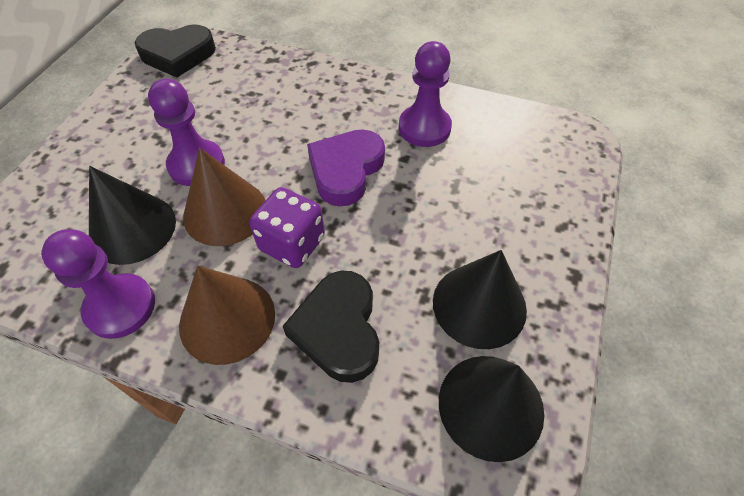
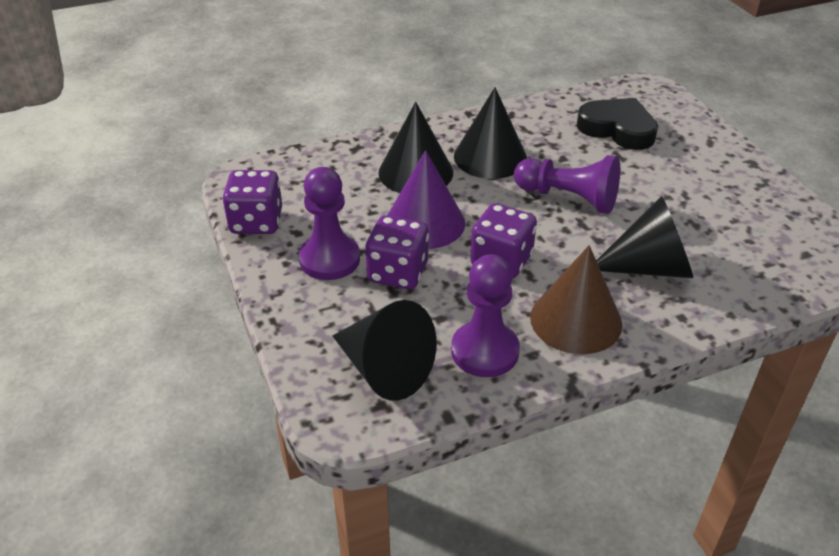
black cone: 3 -> 4
black heart: 2 -> 1
brown cone: 2 -> 1
purple cone: 0 -> 1
purple dice: 1 -> 3
purple heart: 1 -> 0

